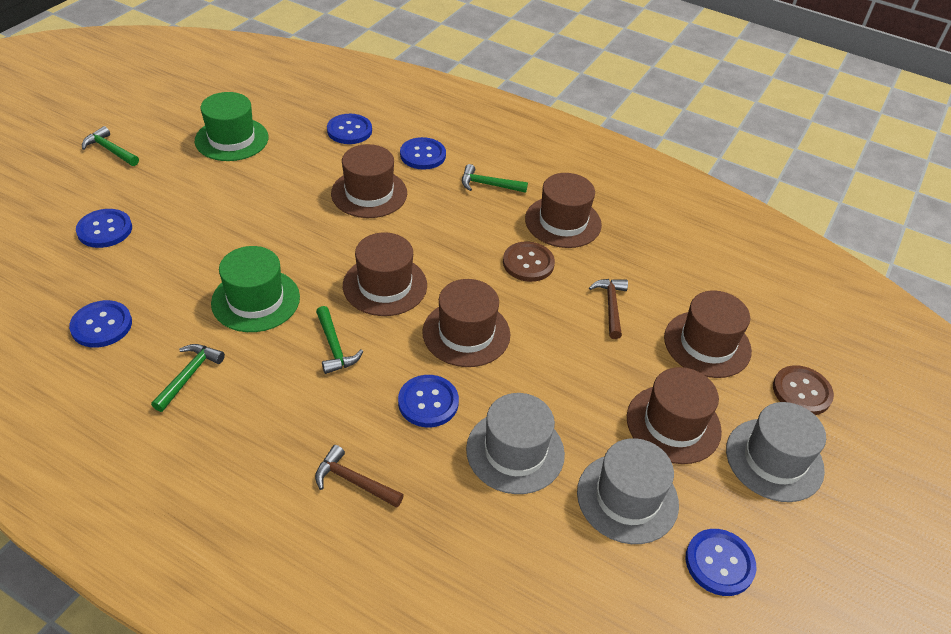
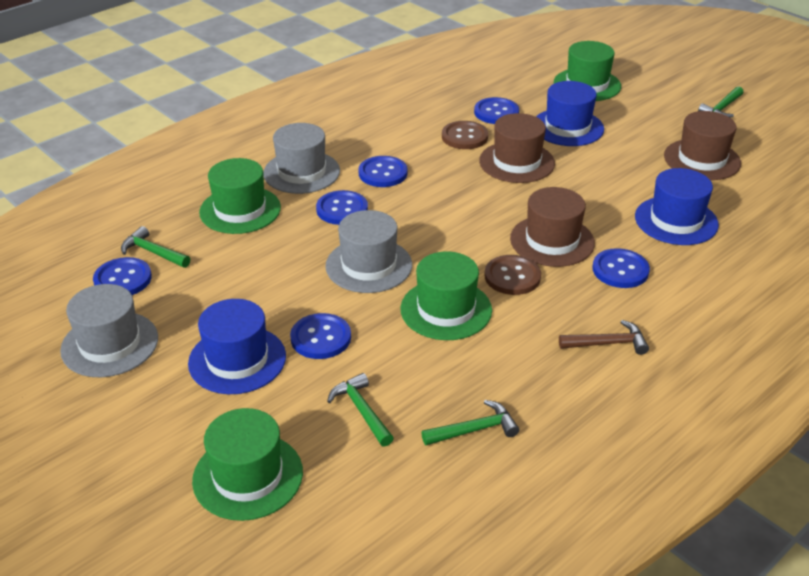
blue hat: 0 -> 3
brown hammer: 2 -> 1
brown hat: 6 -> 3
green hat: 2 -> 4

